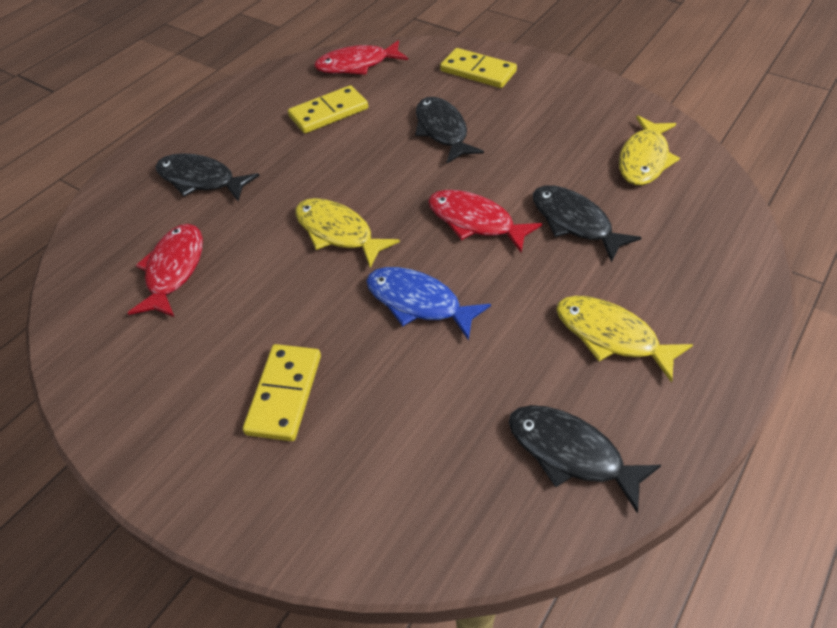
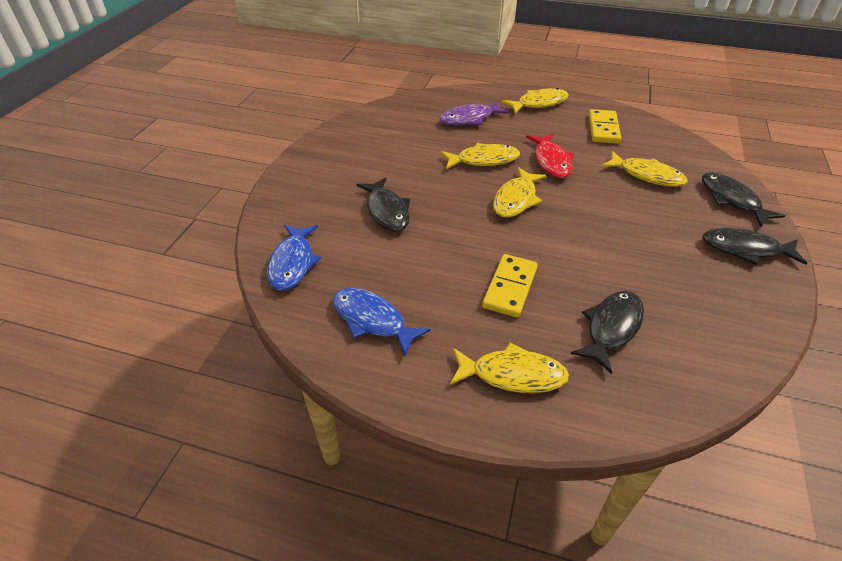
blue fish: 1 -> 2
purple fish: 0 -> 1
red fish: 3 -> 1
yellow domino: 3 -> 2
yellow fish: 3 -> 5

